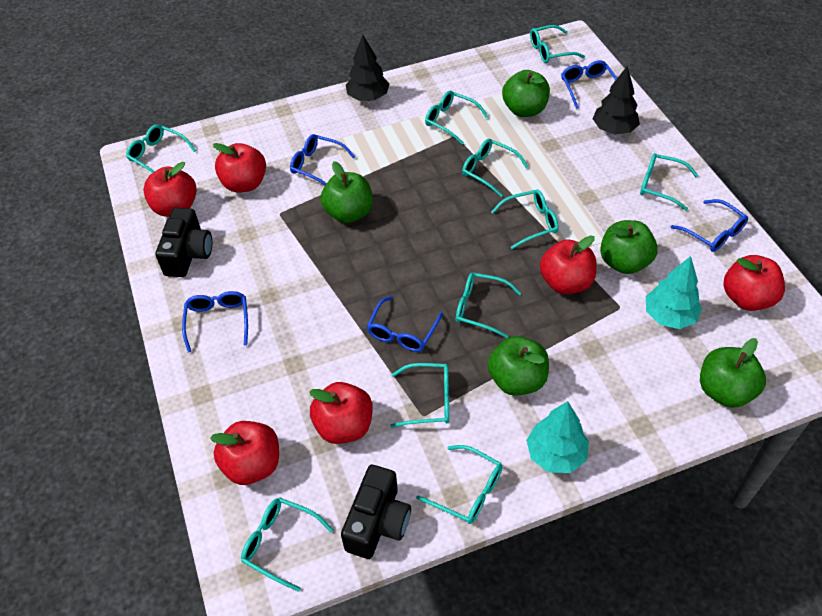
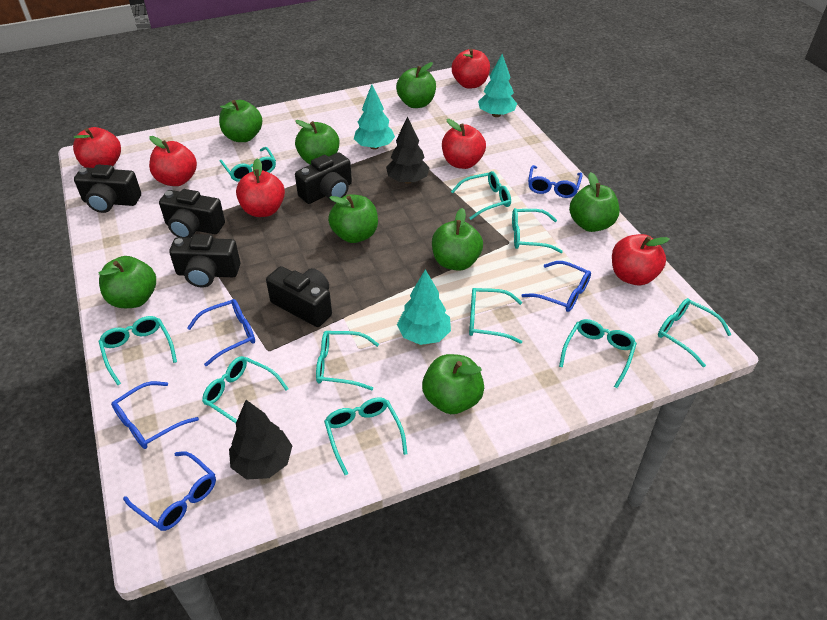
black camera: 2 -> 5
green apple: 5 -> 8
turquoise tree: 2 -> 3

